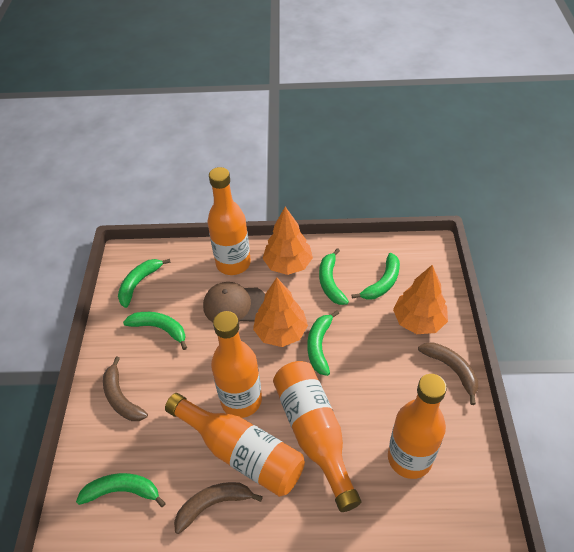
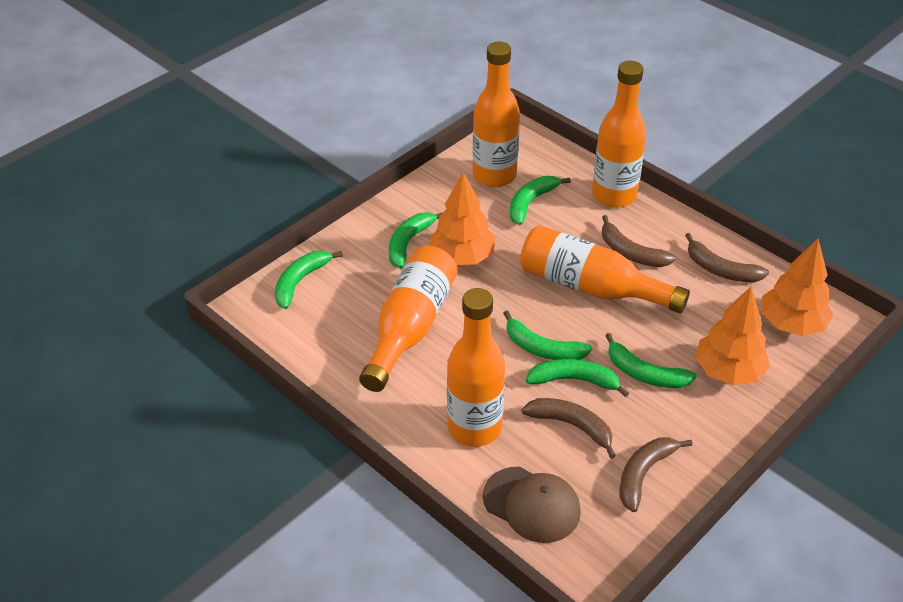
brown banana: 3 -> 4

